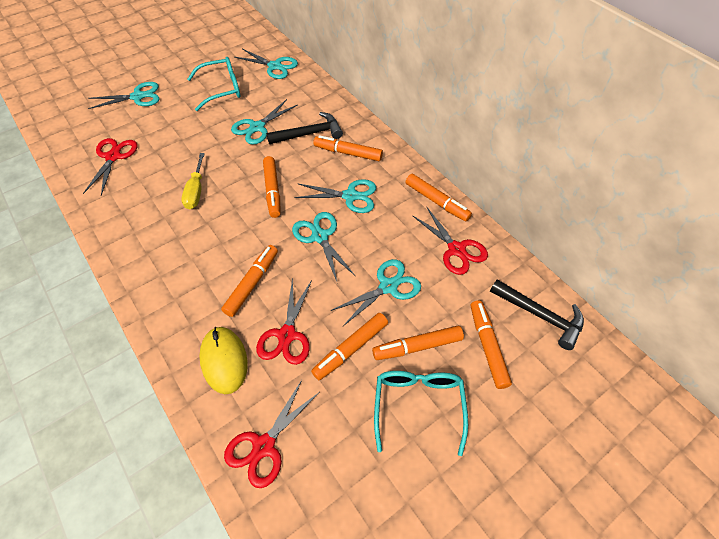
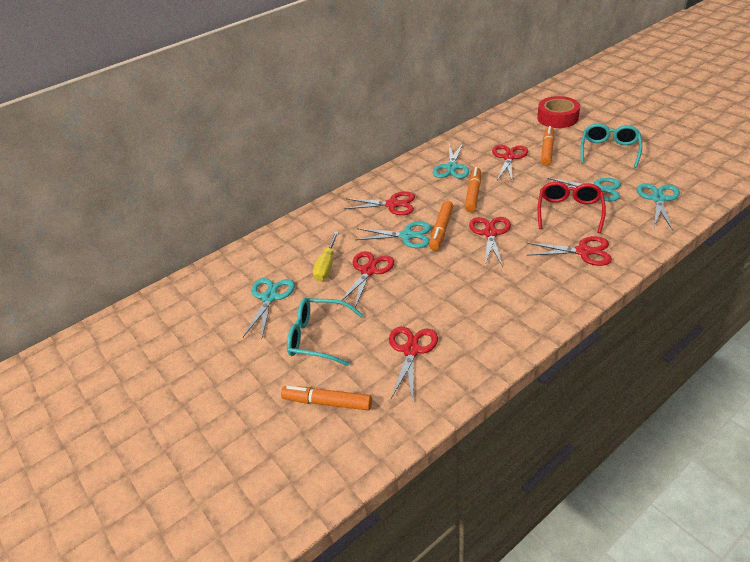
black hammer: 2 -> 0
orange marker: 7 -> 4
red glasses: 0 -> 1
red scissors: 4 -> 6
red tape: 0 -> 1
turquoise scissors: 6 -> 5
yellow mouse: 1 -> 0

